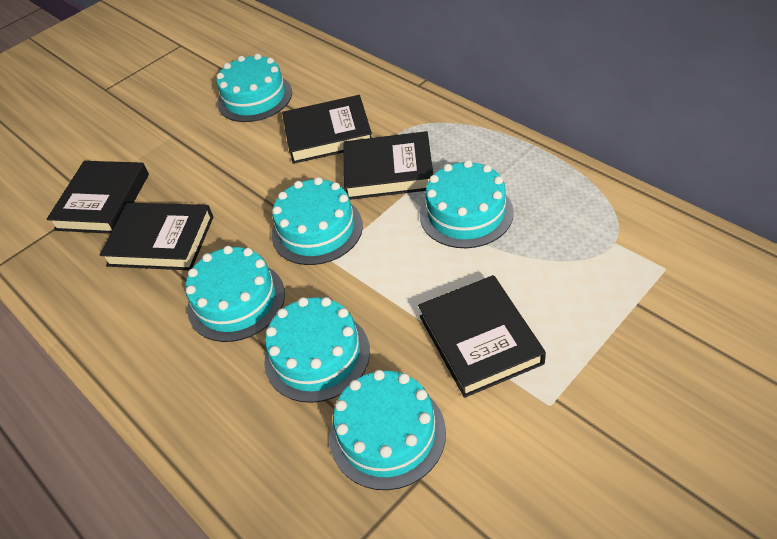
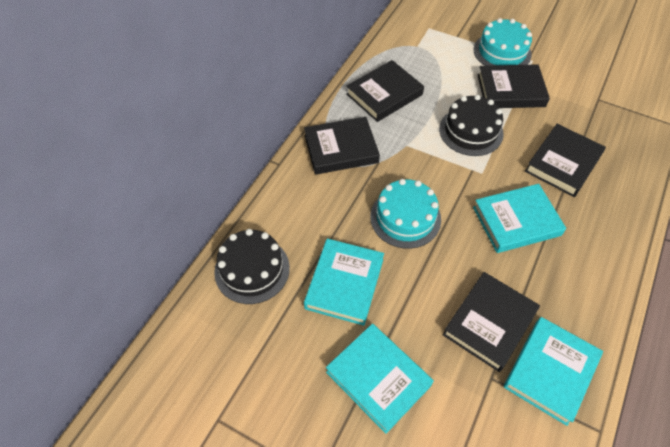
black cake: 0 -> 2
turquoise book: 0 -> 4
turquoise cake: 6 -> 2

